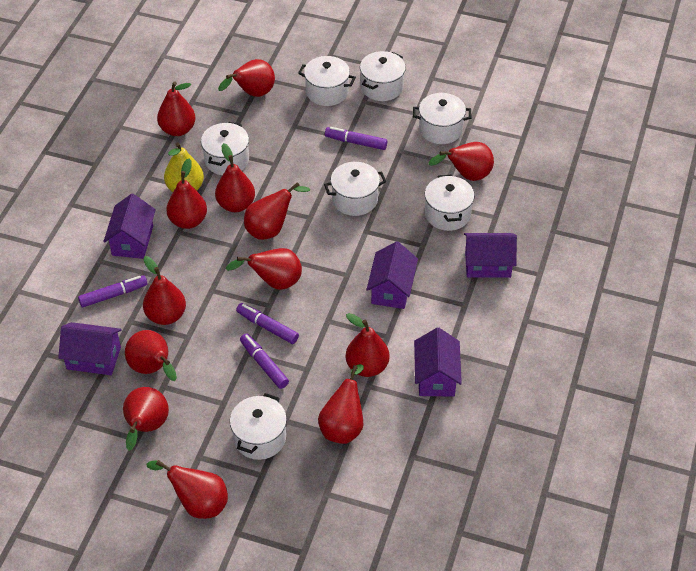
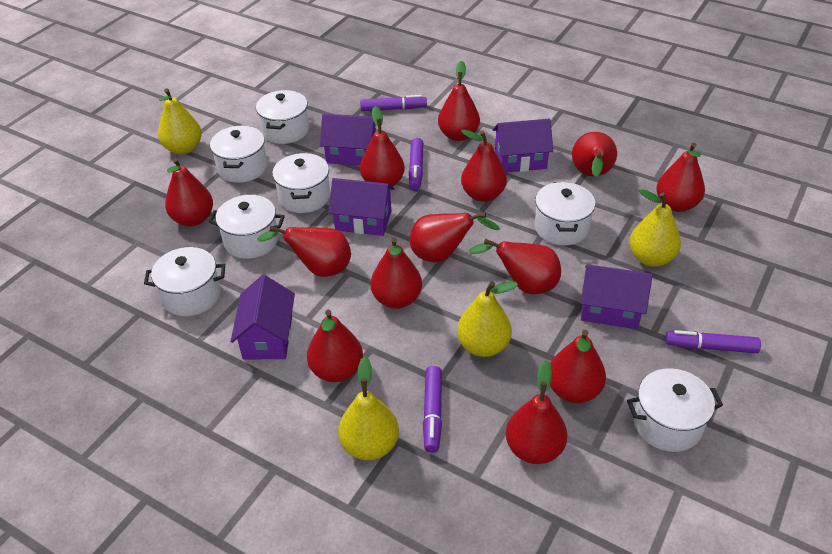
yellow pear: 1 -> 4

